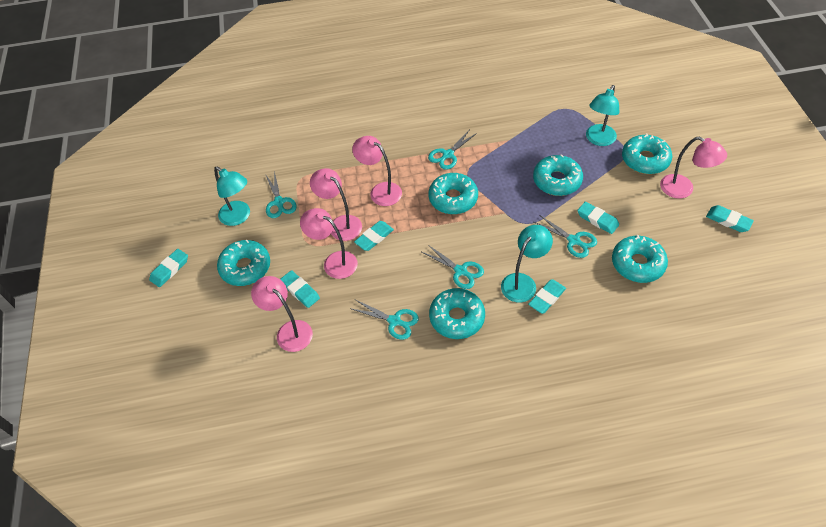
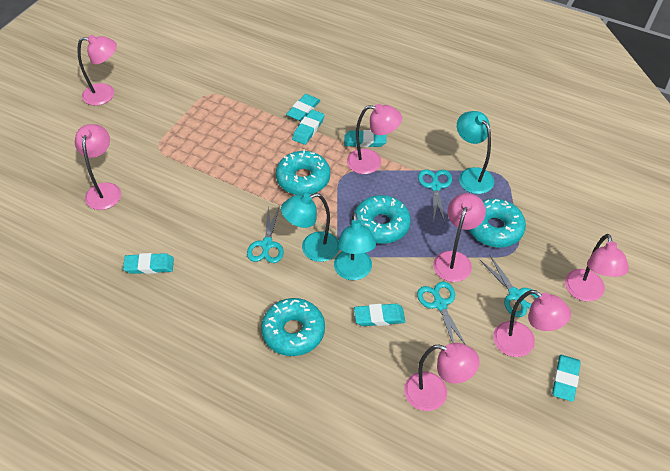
pink lamp: 5 -> 7
turquoise donut: 6 -> 4
turquoise scissors: 5 -> 4

